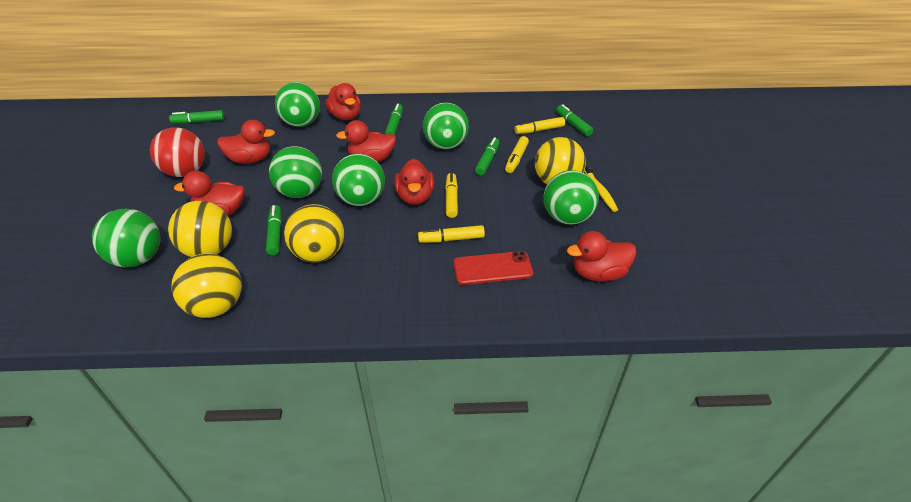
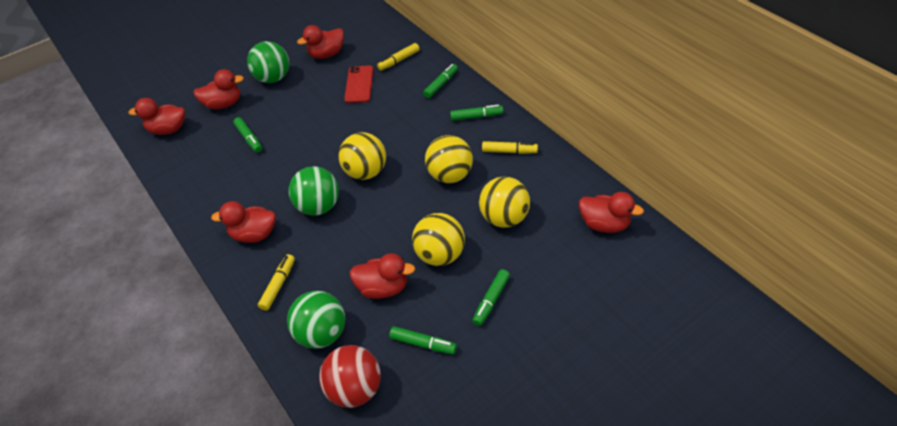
green ball: 6 -> 3
yellow marker: 4 -> 3
yellow toothbrush: 1 -> 0

